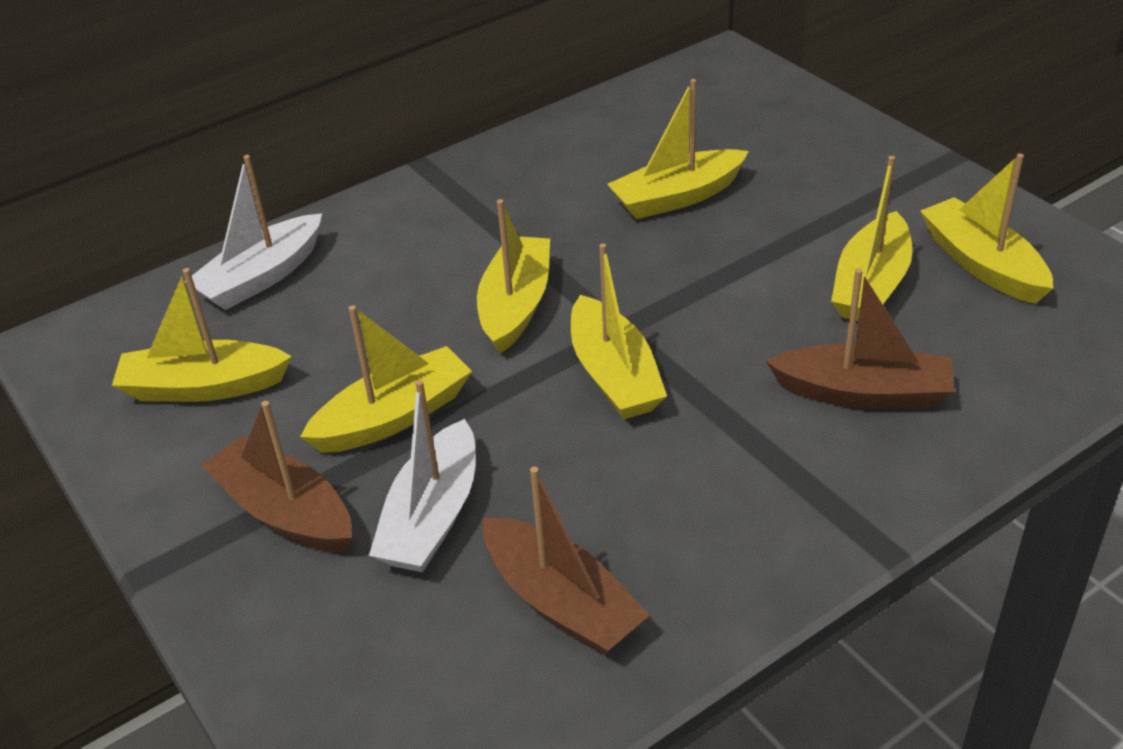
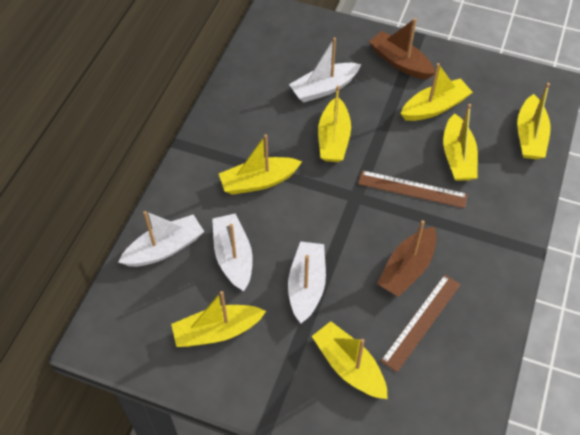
brown boat: 3 -> 2
brown ruler: 0 -> 2
white boat: 2 -> 4

